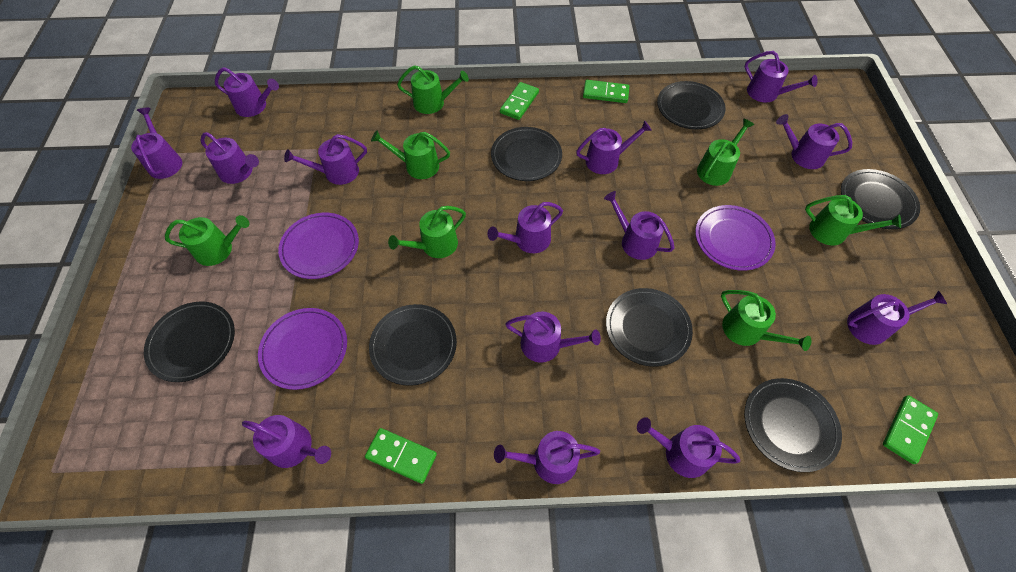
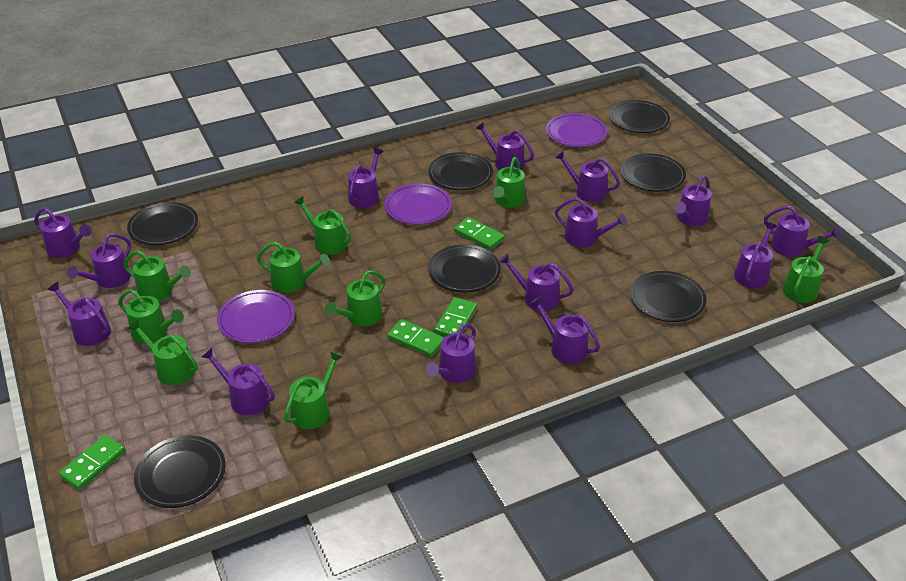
green watering can: 7 -> 9

